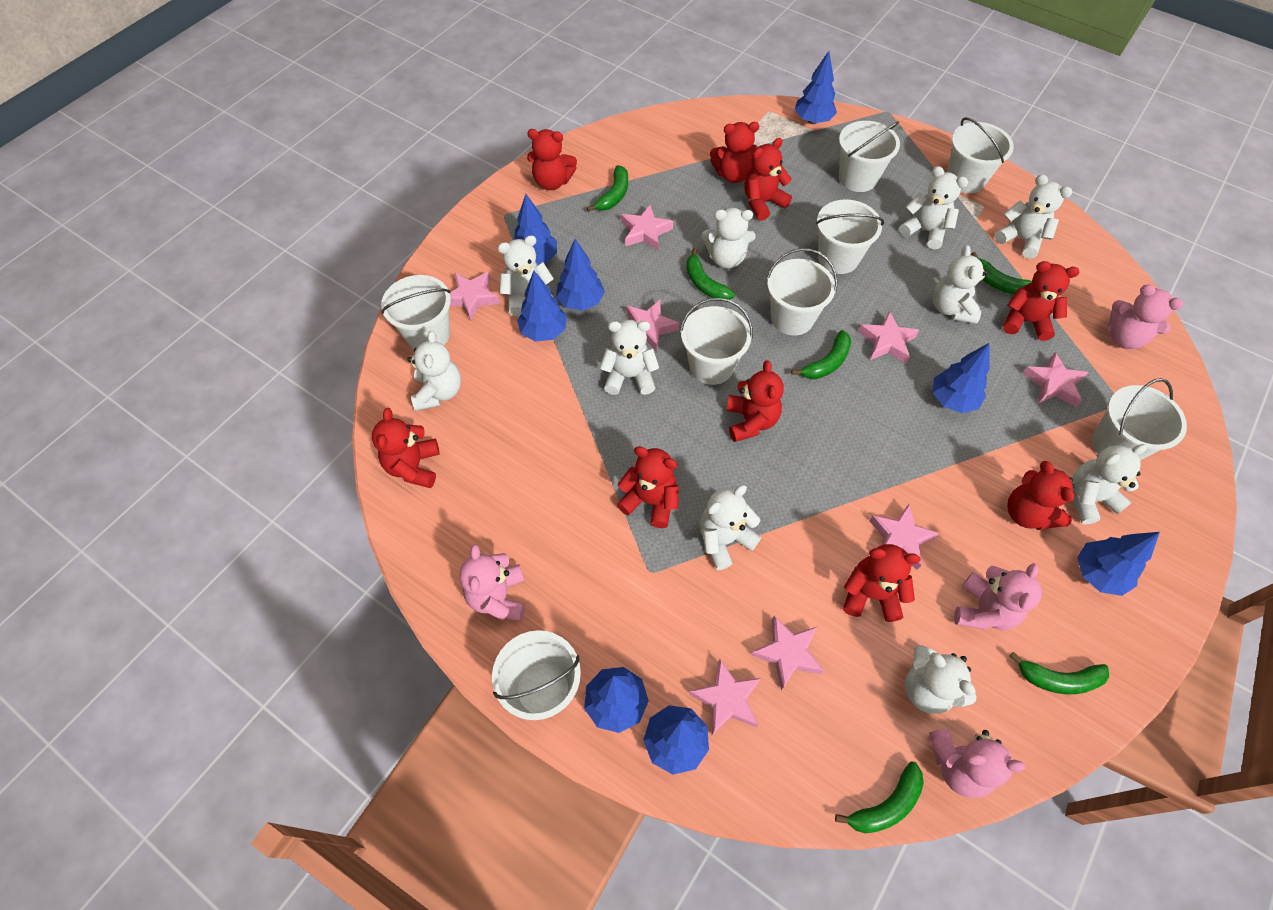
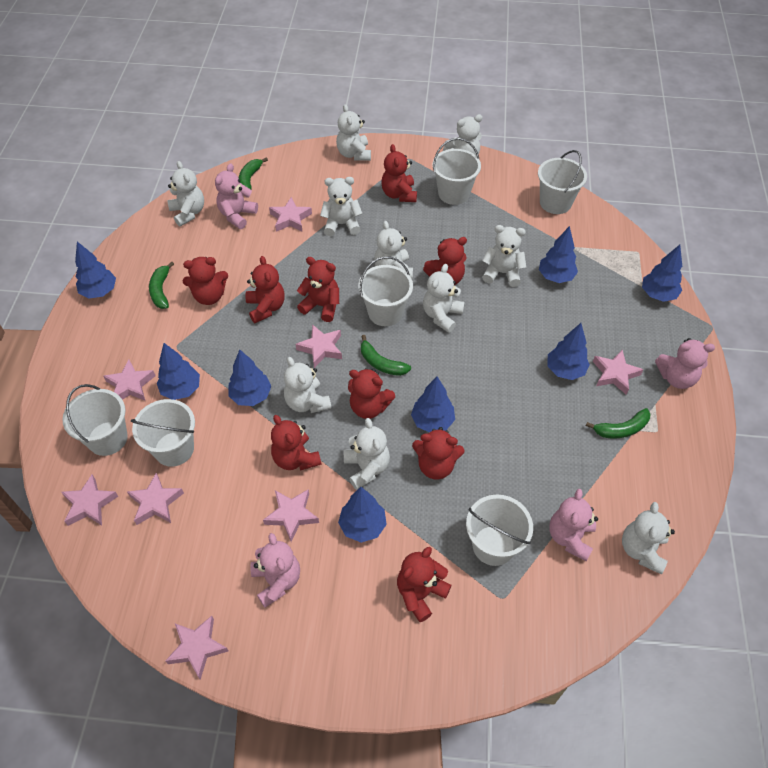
green banana: 6 -> 4
white bucket: 8 -> 6

